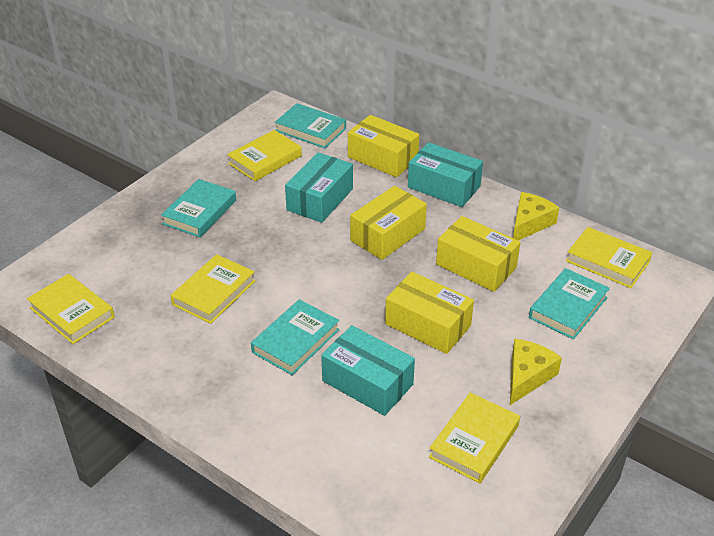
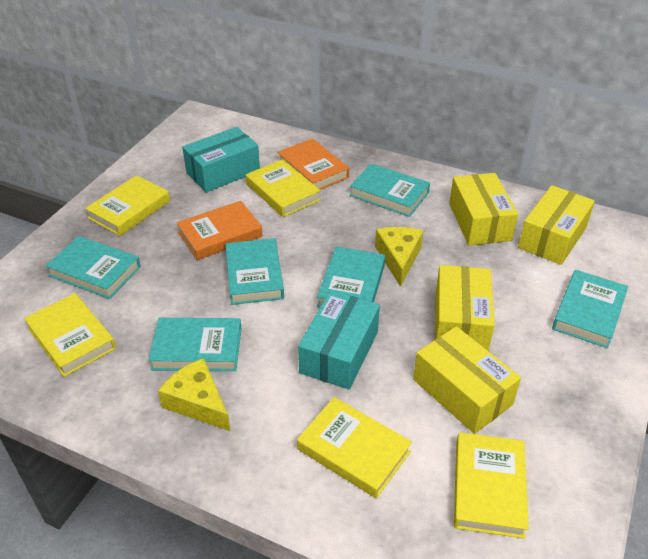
orange book: 0 -> 2
turquoise book: 4 -> 6
turquoise box: 3 -> 2

